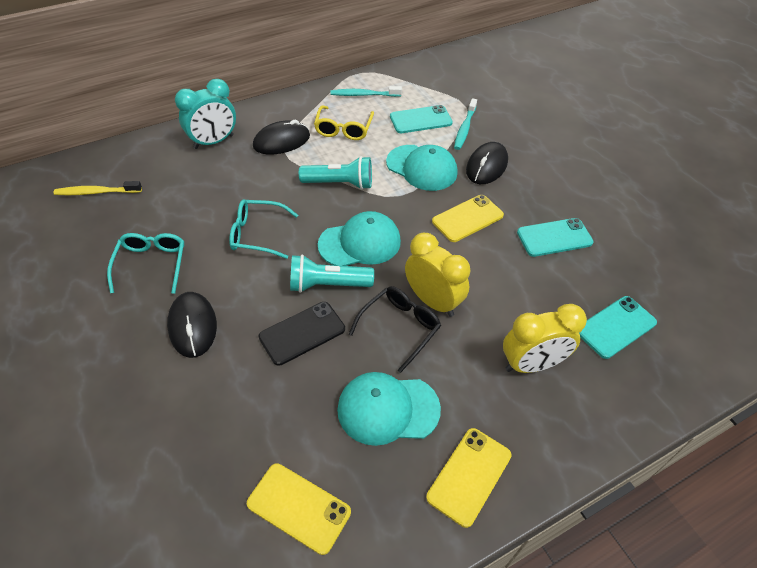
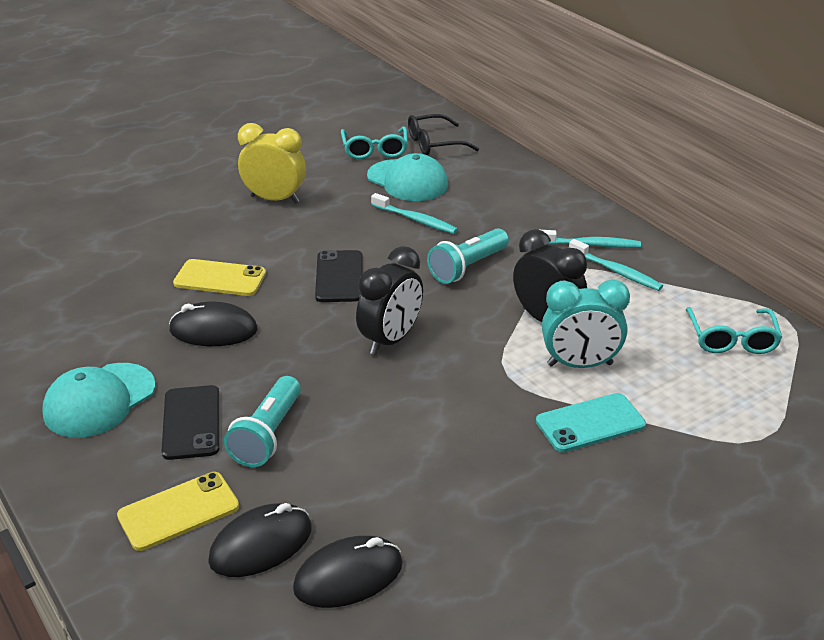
black clock: 0 -> 2
black phone: 1 -> 2
turquoise cap: 3 -> 2
turquoise phone: 3 -> 1
turquoise toothbrush: 2 -> 3
yellow clock: 2 -> 1
yellow glasses: 1 -> 0
yellow phone: 3 -> 2
yellow toothbrush: 1 -> 0

